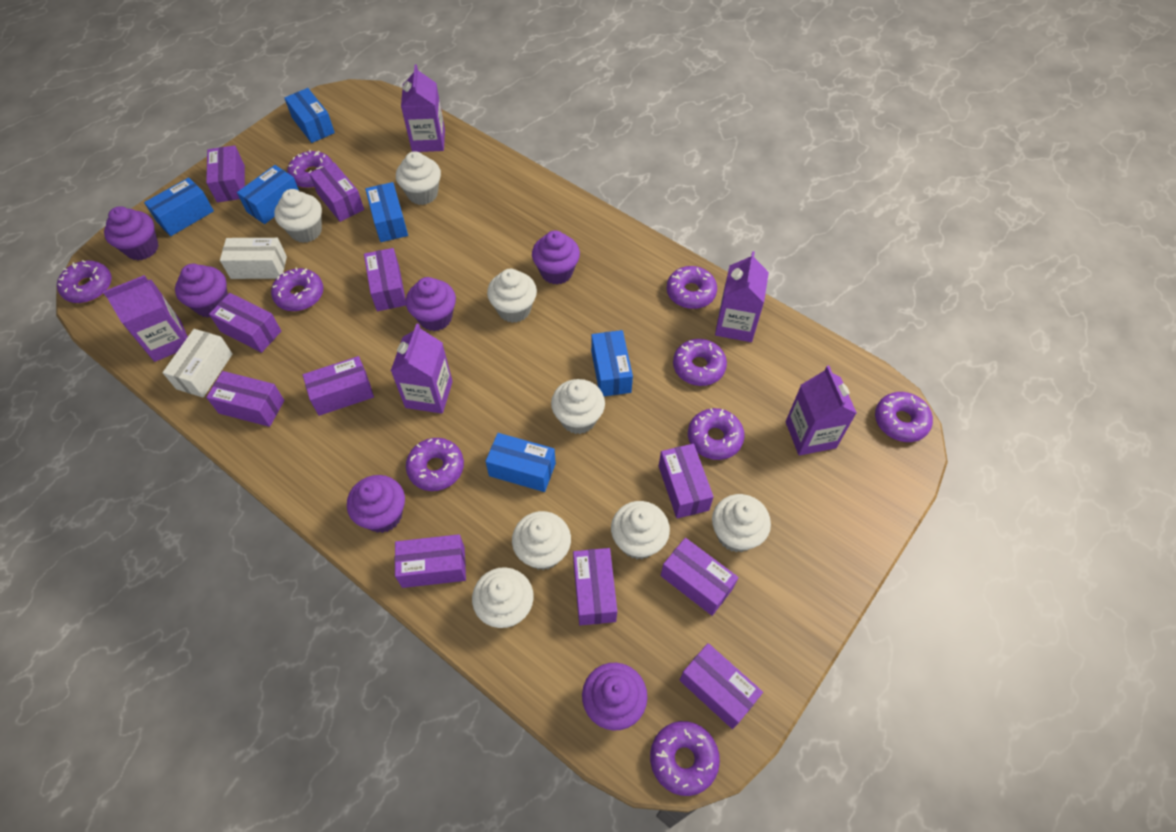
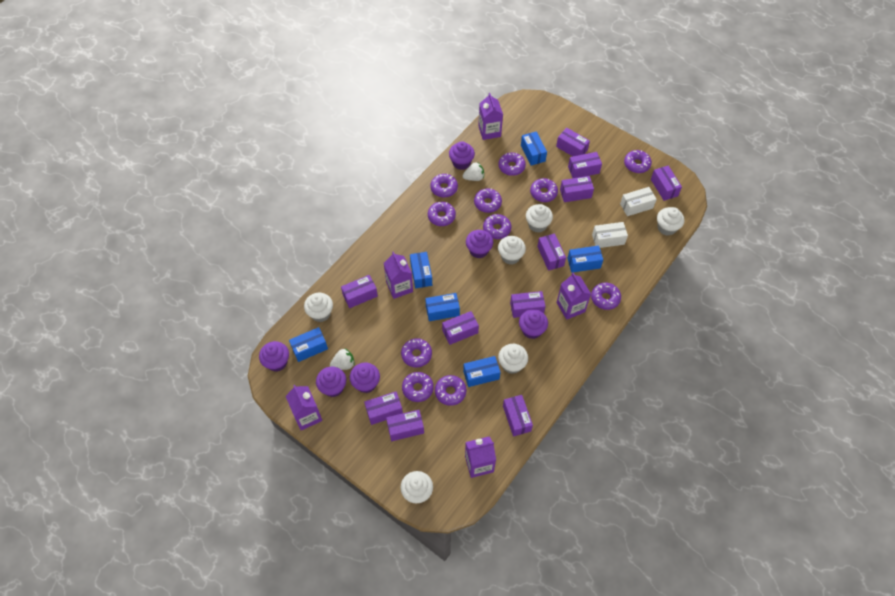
purple donut: 9 -> 11
white cupcake: 8 -> 6
white strawberry: 0 -> 2

